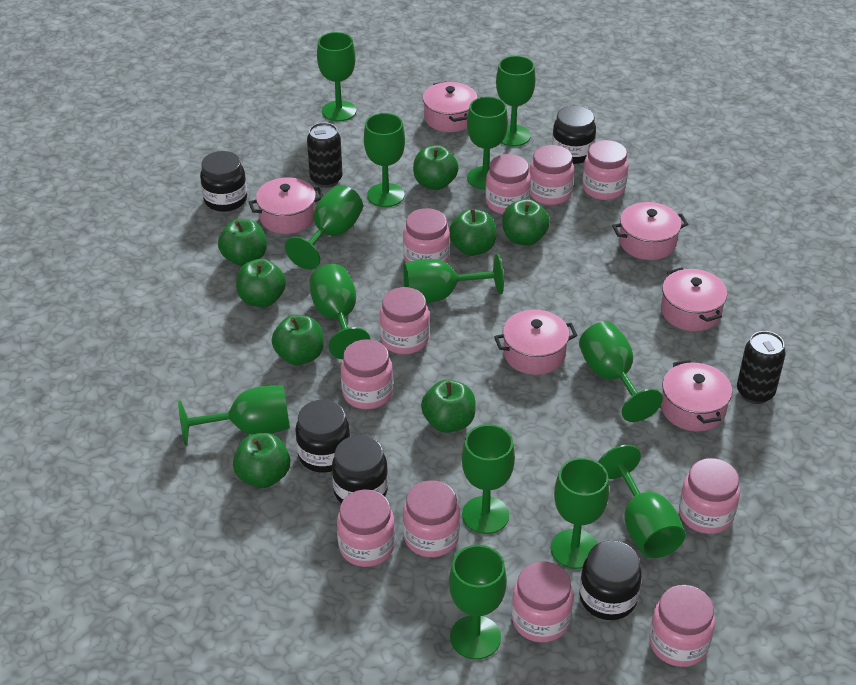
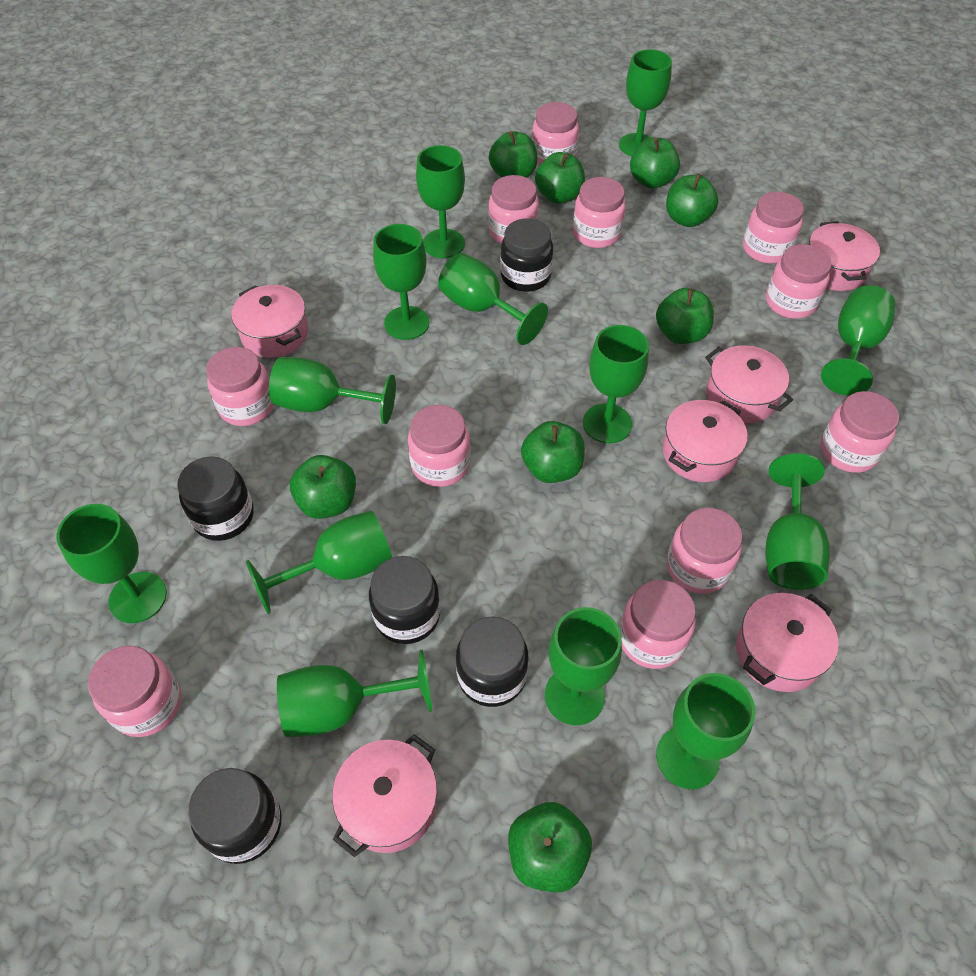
black can: 2 -> 0

